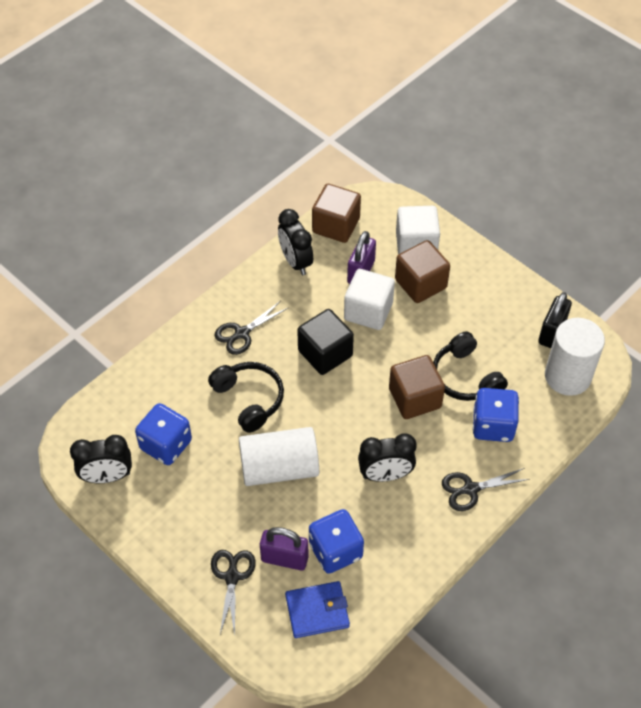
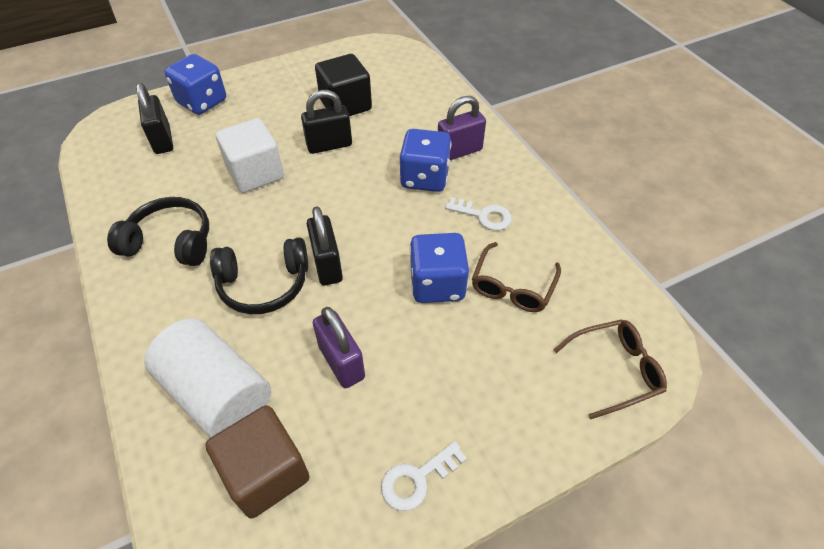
black clock: 3 -> 0
black padlock: 1 -> 3
black scissors: 3 -> 0
blue wallet: 1 -> 0
brown cube: 3 -> 1
brown glasses: 0 -> 2
white cube: 2 -> 1
white cylinder: 2 -> 1
white key: 0 -> 2

